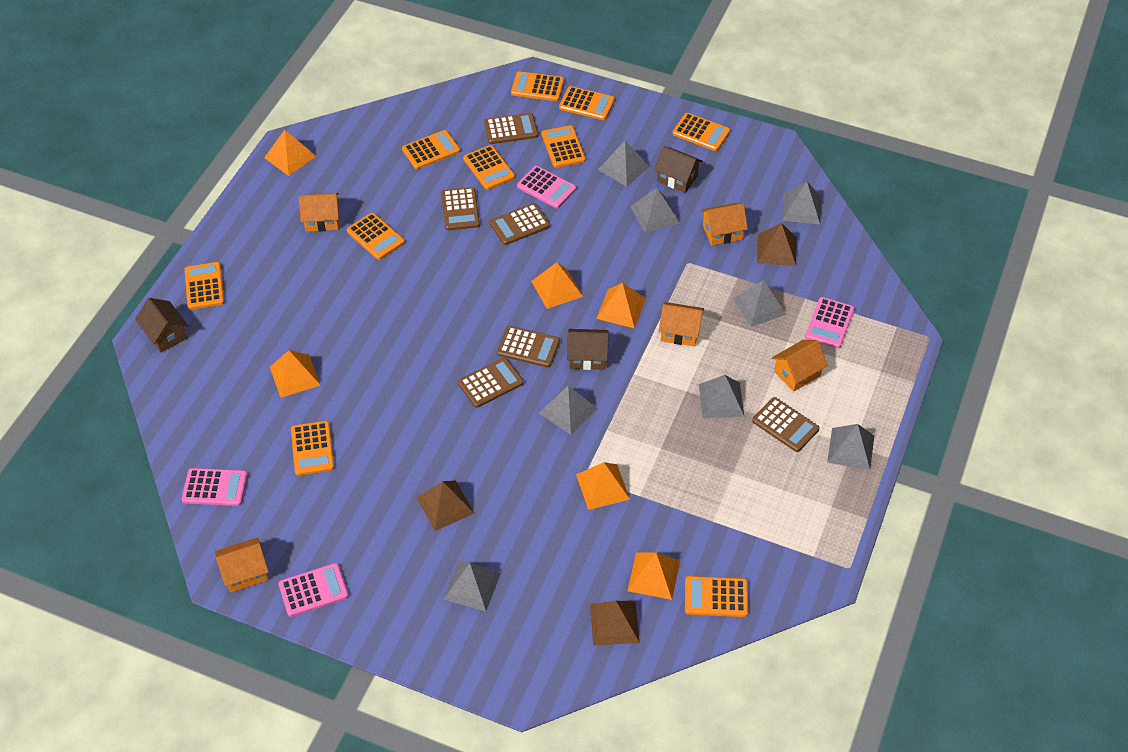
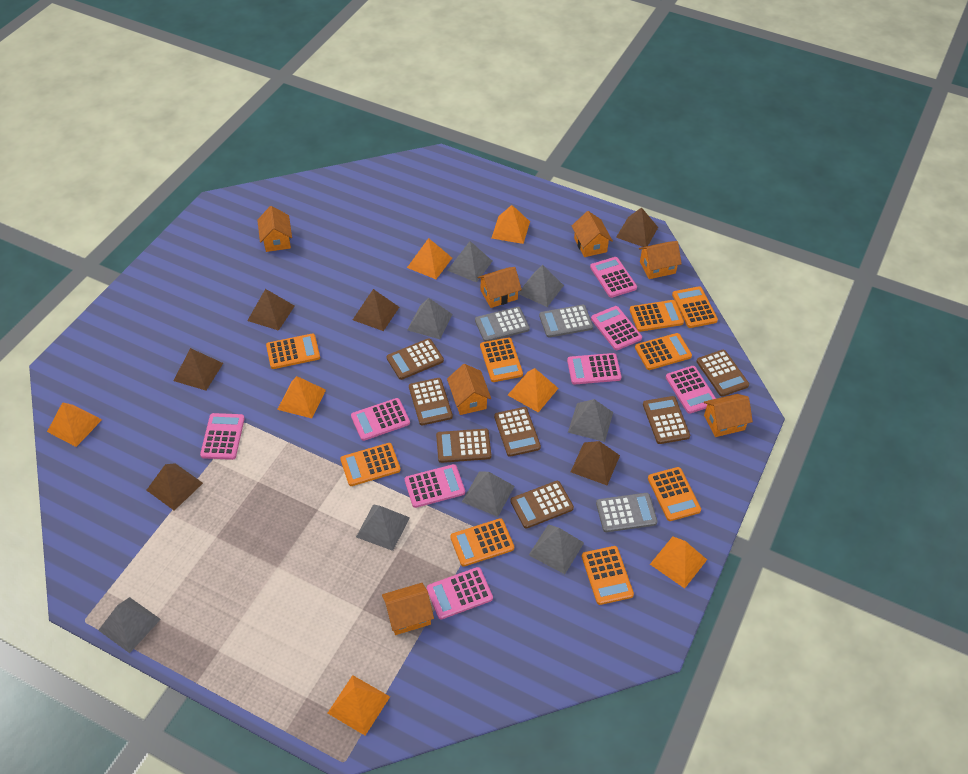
brown calculator: 6 -> 7
brown house: 3 -> 0
brown pyramid: 3 -> 6
grey calculator: 0 -> 3
orange calculator: 10 -> 9
orange house: 5 -> 7
orange pyramid: 6 -> 7
pink calculator: 4 -> 8

